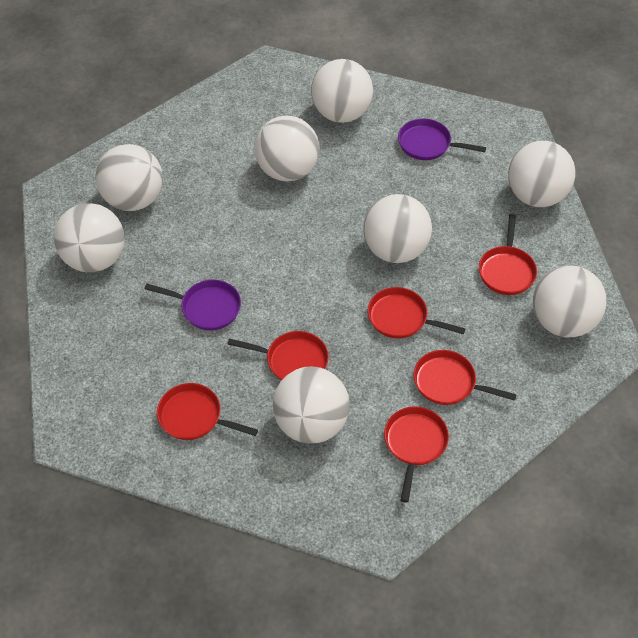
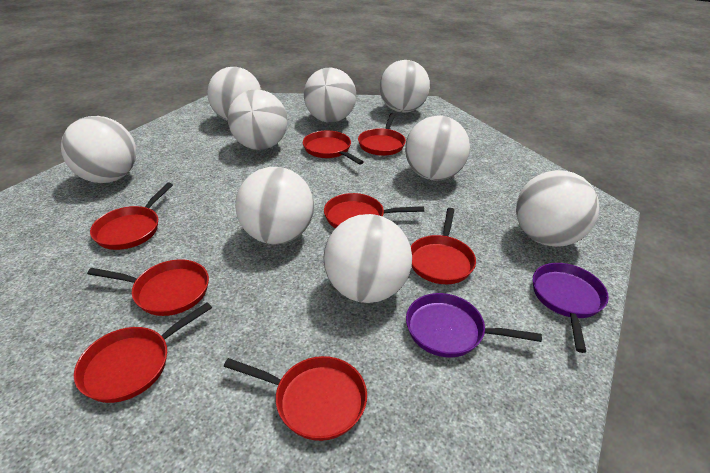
red pan: 6 -> 8
white ball: 8 -> 9

